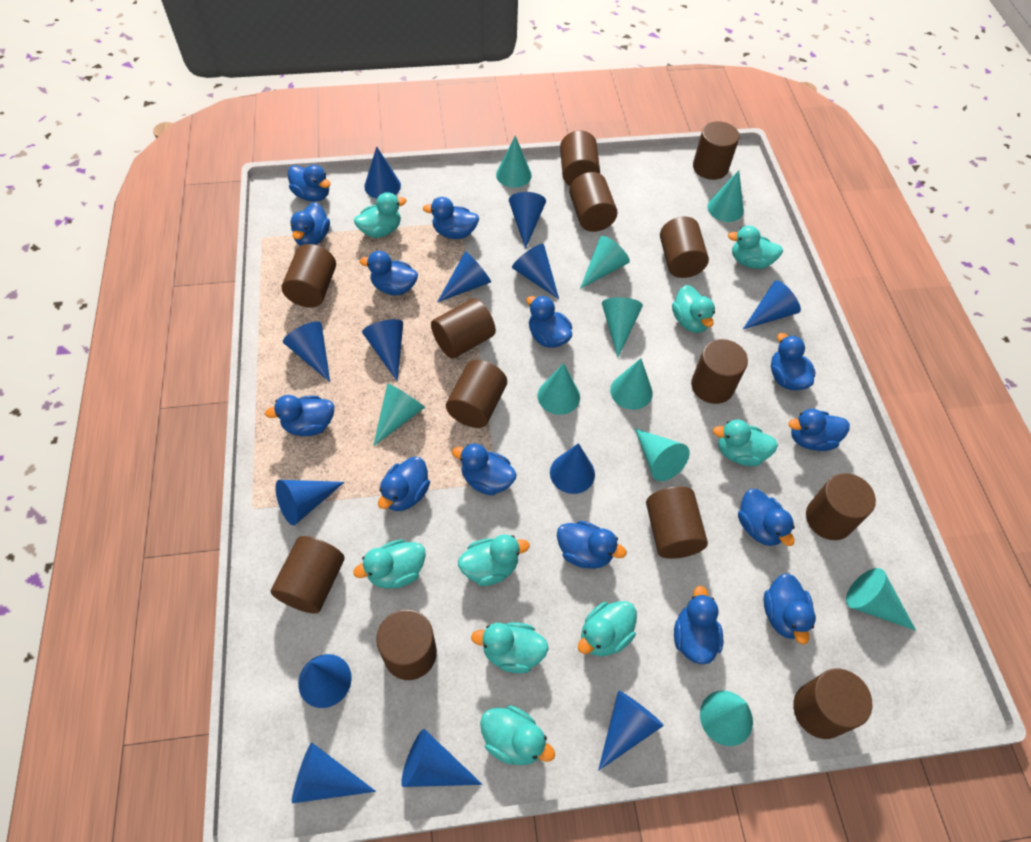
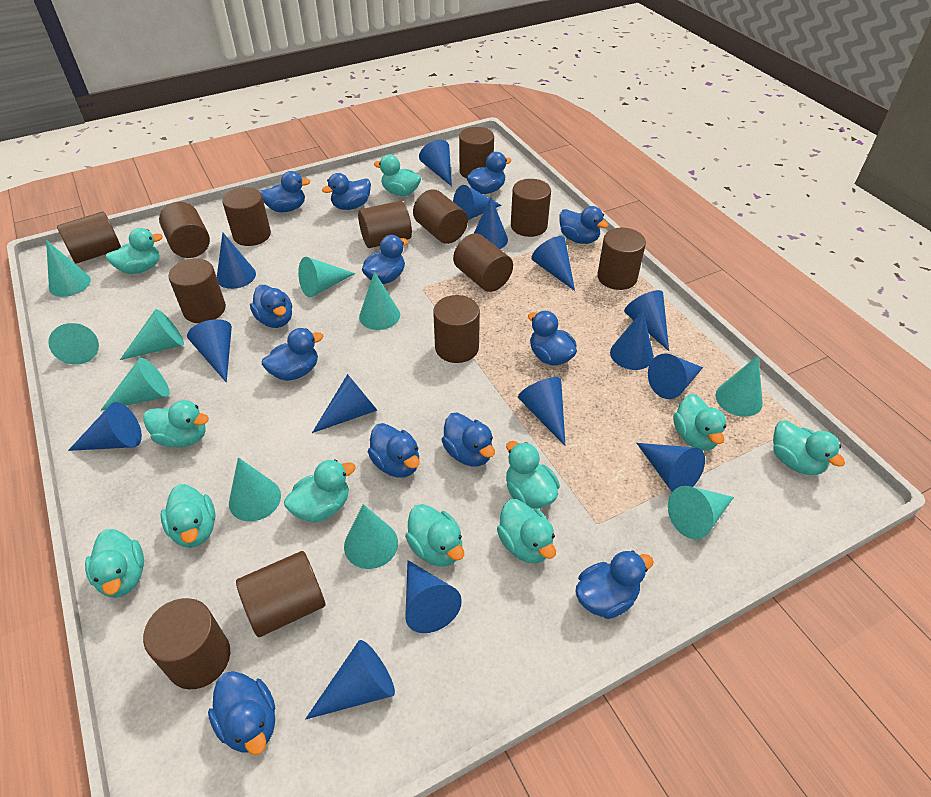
blue cone: 13 -> 15
blue duck: 14 -> 12
turquoise duck: 9 -> 11

